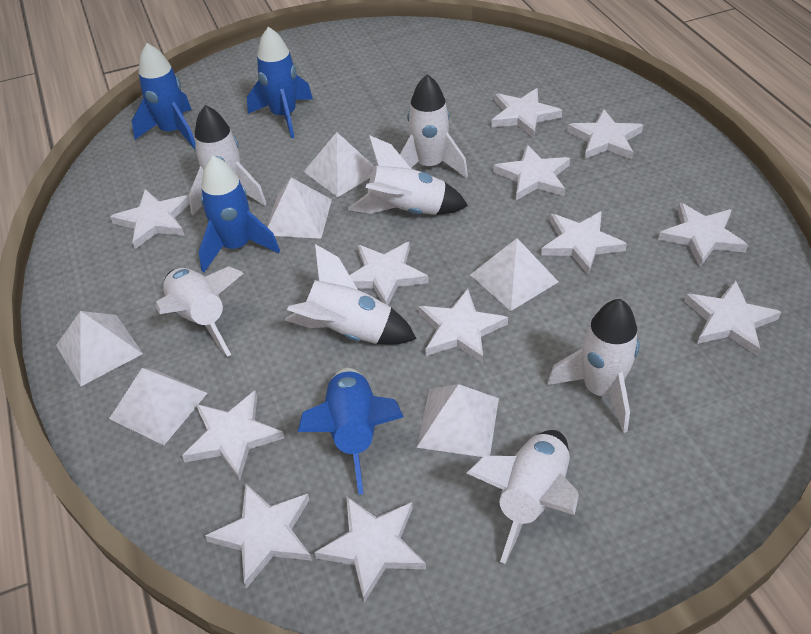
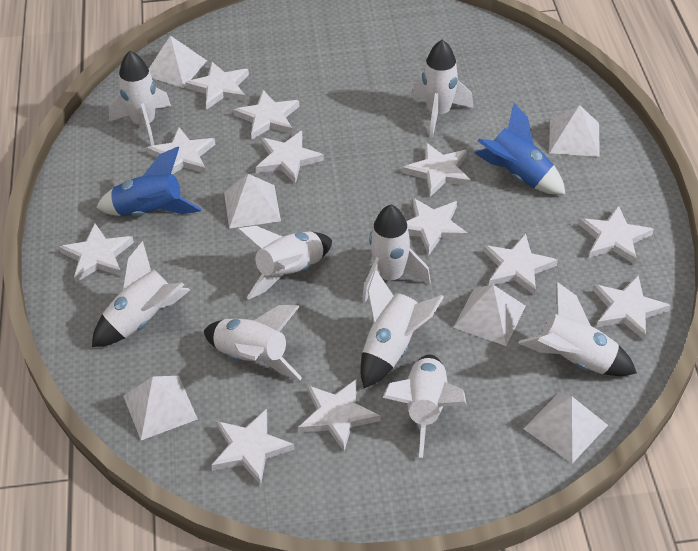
blue rocket: 4 -> 2
white rocket: 7 -> 9

